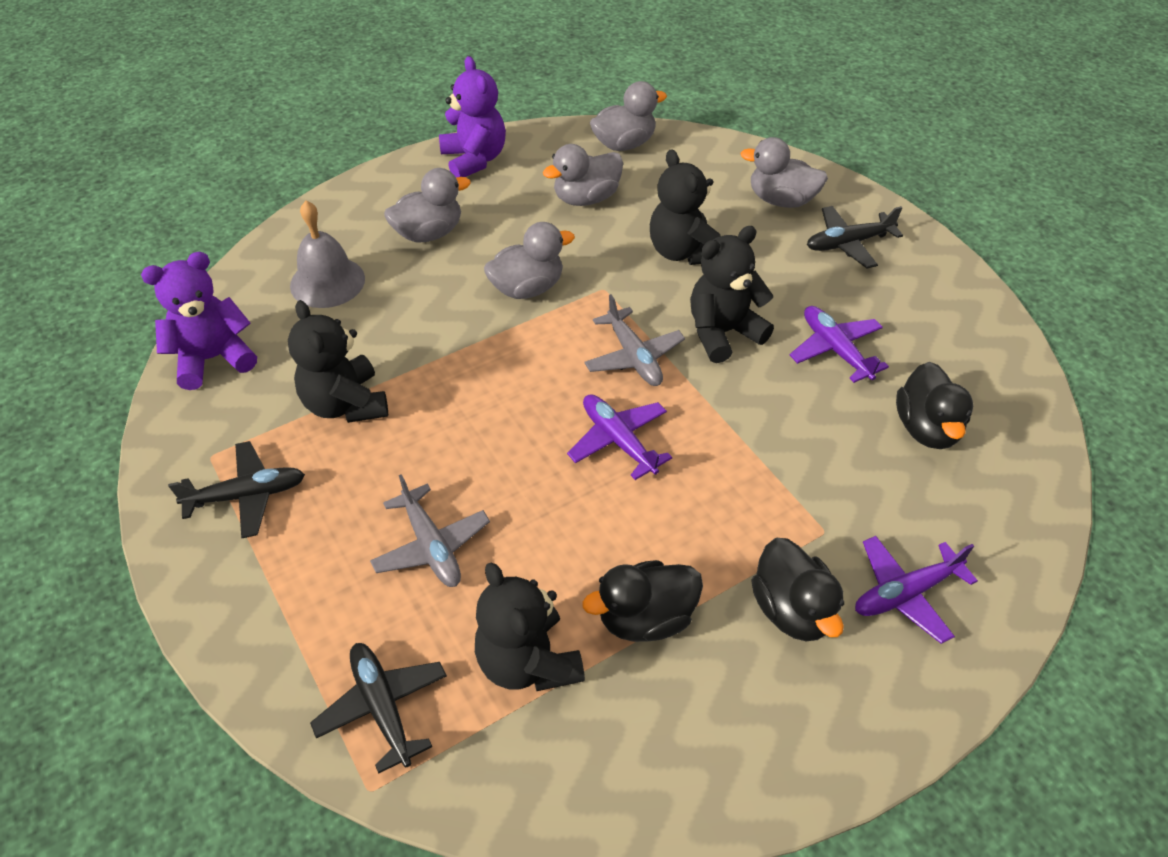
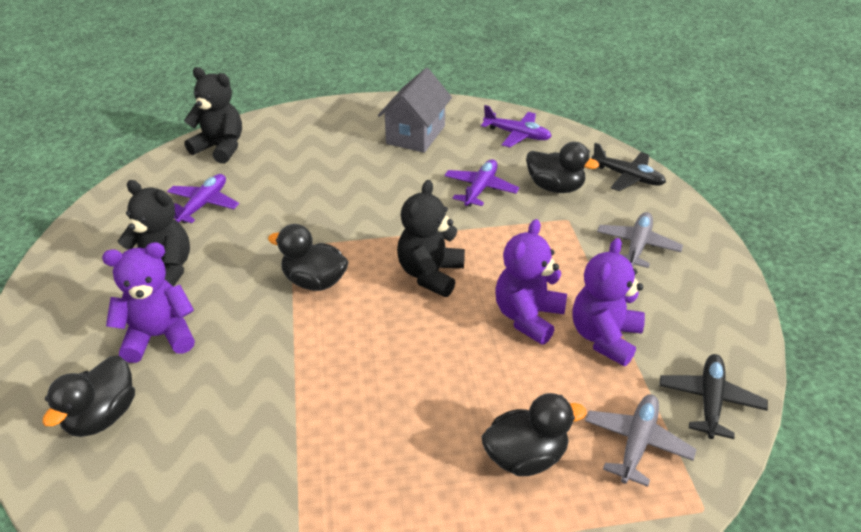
black duck: 3 -> 4
black plane: 3 -> 2
black teddy bear: 4 -> 3
grey bell: 1 -> 0
grey duck: 5 -> 0
grey house: 0 -> 1
purple teddy bear: 2 -> 3

